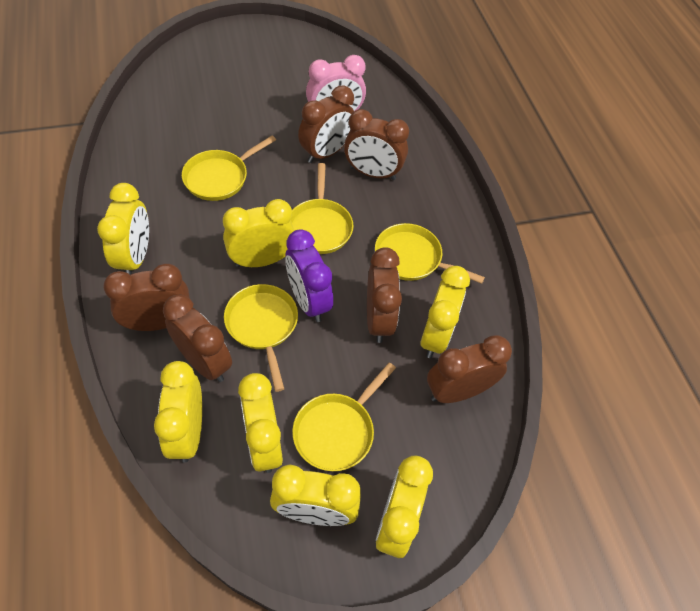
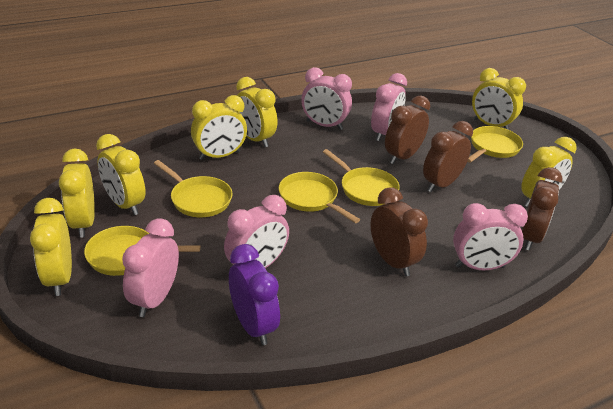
brown clock: 6 -> 4
pink clock: 1 -> 5

